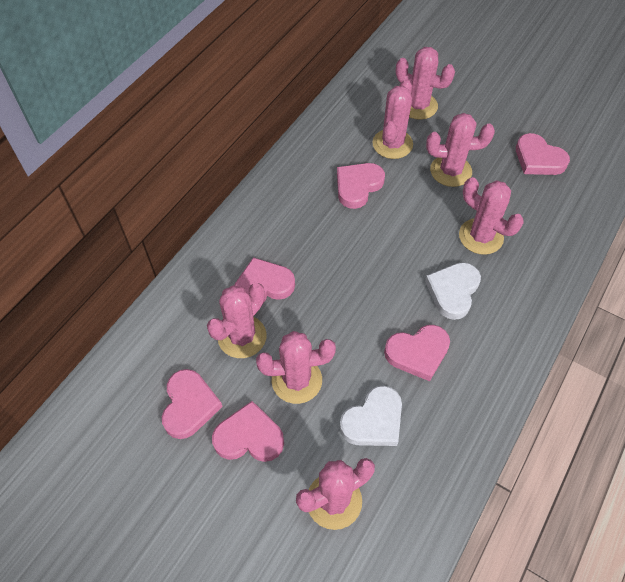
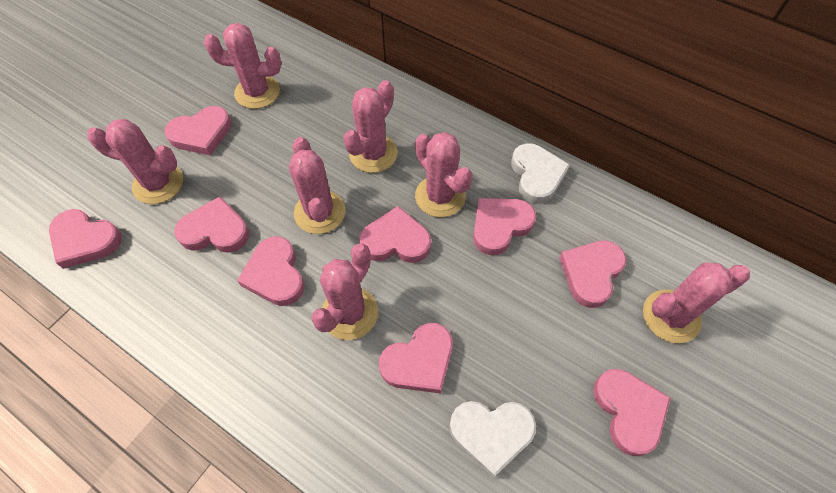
pink heart: 6 -> 9

